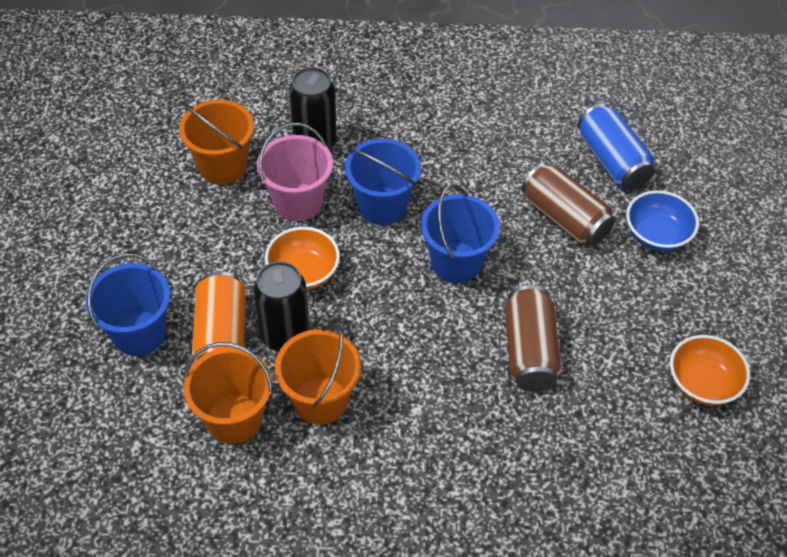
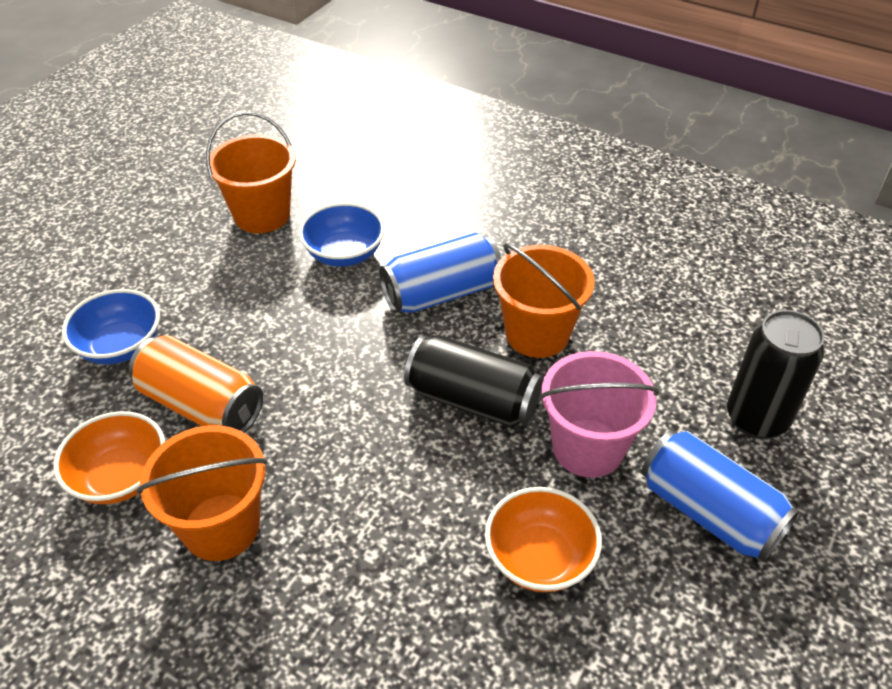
blue bowl: 1 -> 2
blue bucket: 3 -> 0
blue can: 1 -> 2
brown can: 2 -> 0

